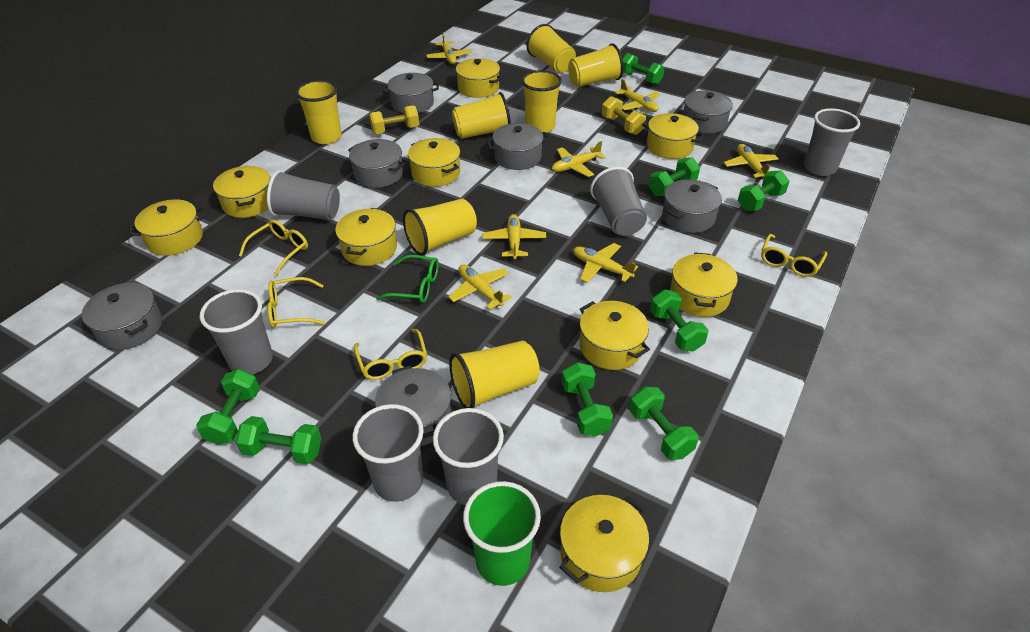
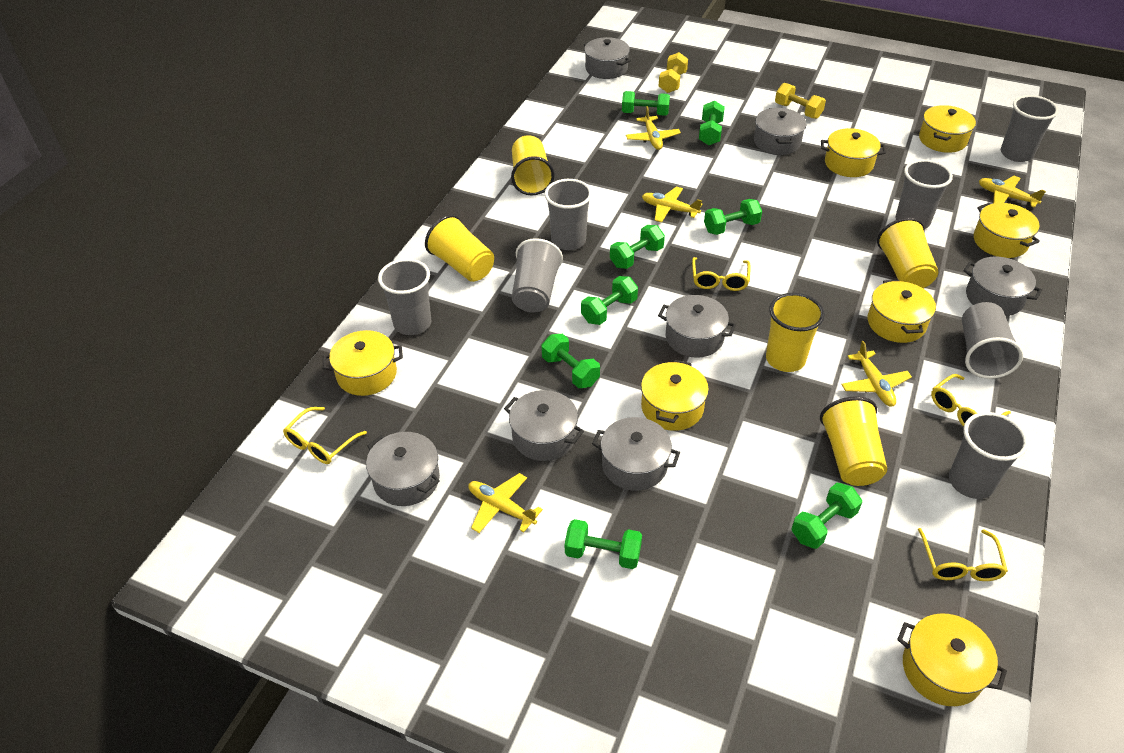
green cup: 1 -> 0
green glasses: 1 -> 0
grey cup: 6 -> 7
yellow cup: 7 -> 5
yellow plane: 7 -> 5
yellow pot: 9 -> 7

